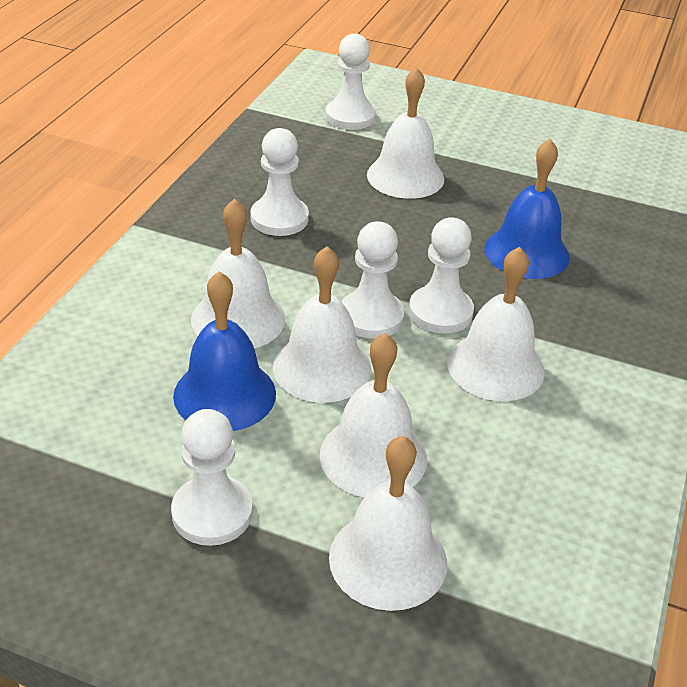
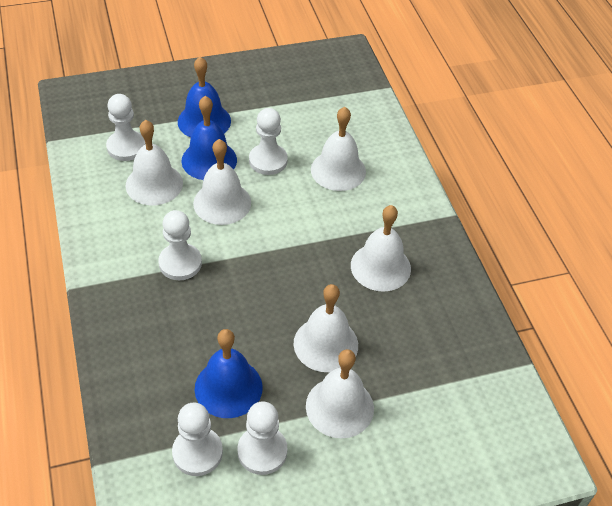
blue bell: 2 -> 3

